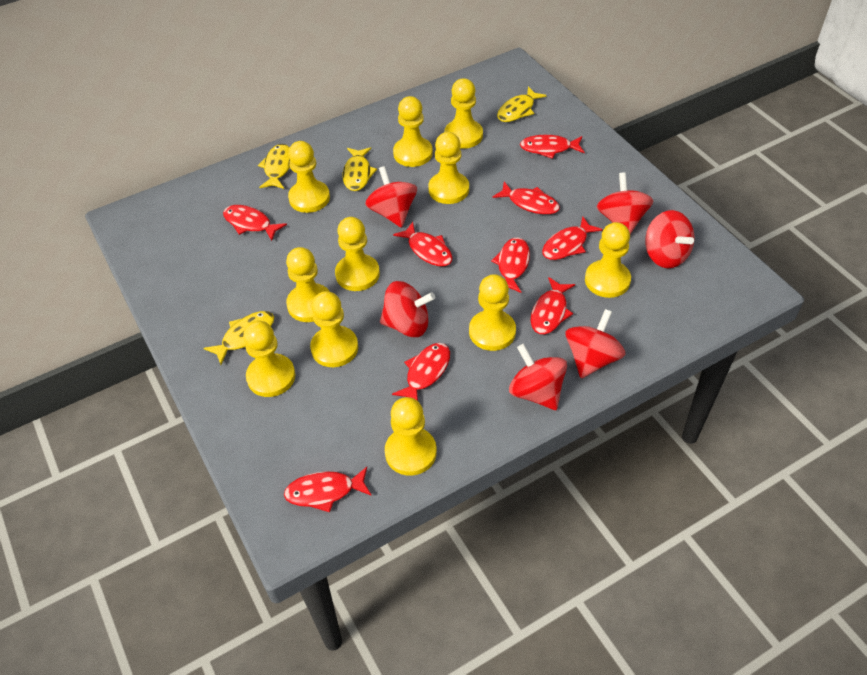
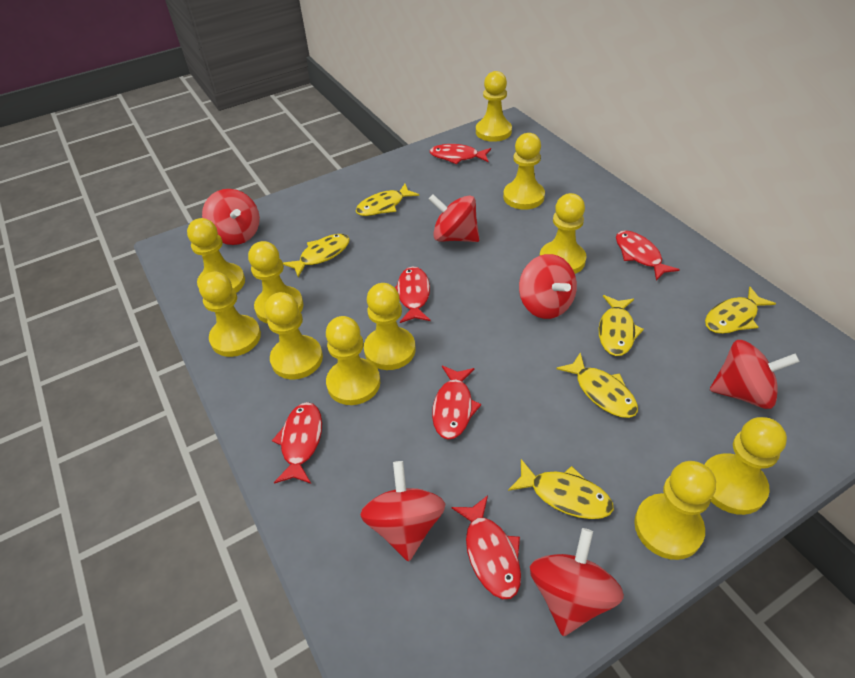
red fish: 9 -> 6
yellow fish: 4 -> 6

